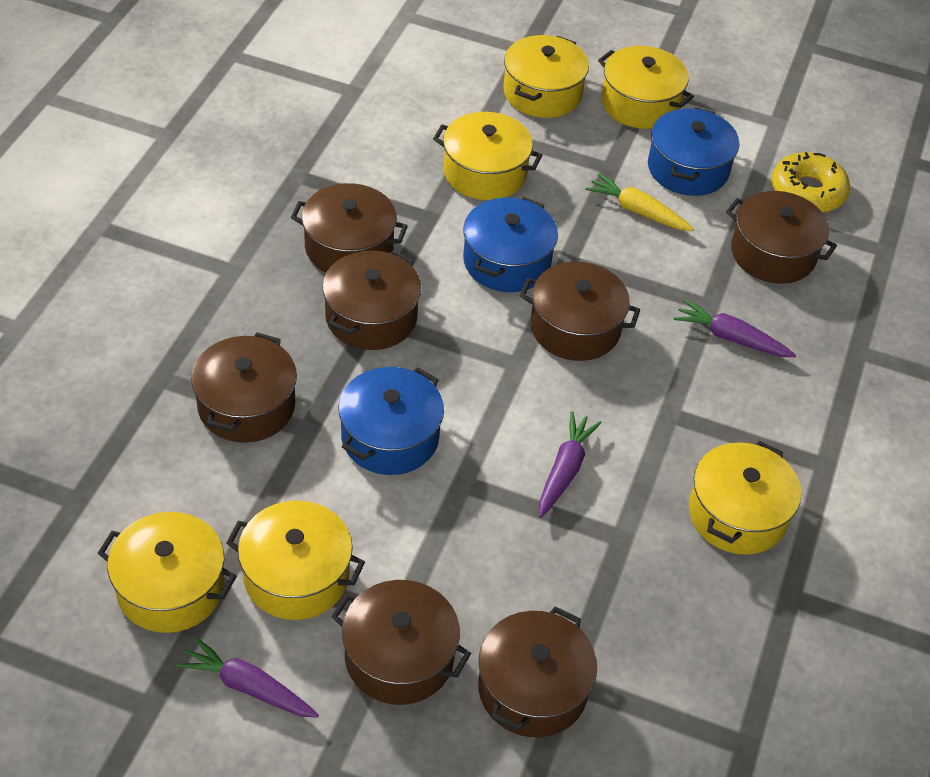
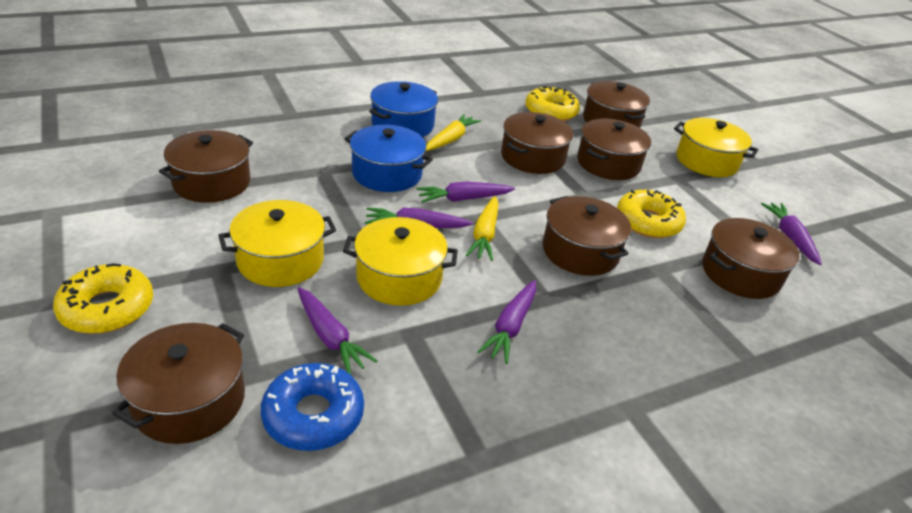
blue donut: 0 -> 1
blue pot: 3 -> 2
purple carrot: 3 -> 5
yellow carrot: 1 -> 2
yellow donut: 1 -> 3
yellow pot: 6 -> 3

